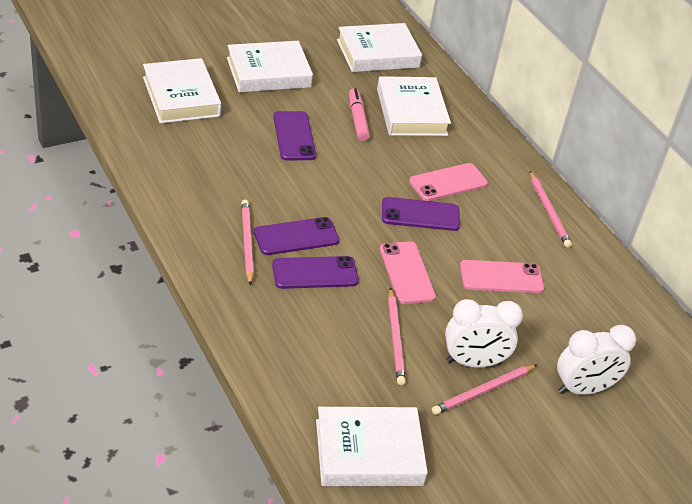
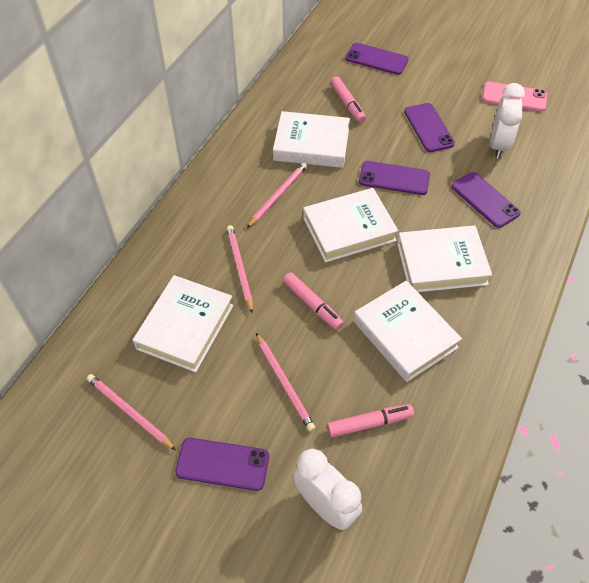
pink marker: 1 -> 3
pink phone: 3 -> 1
purple phone: 4 -> 5

